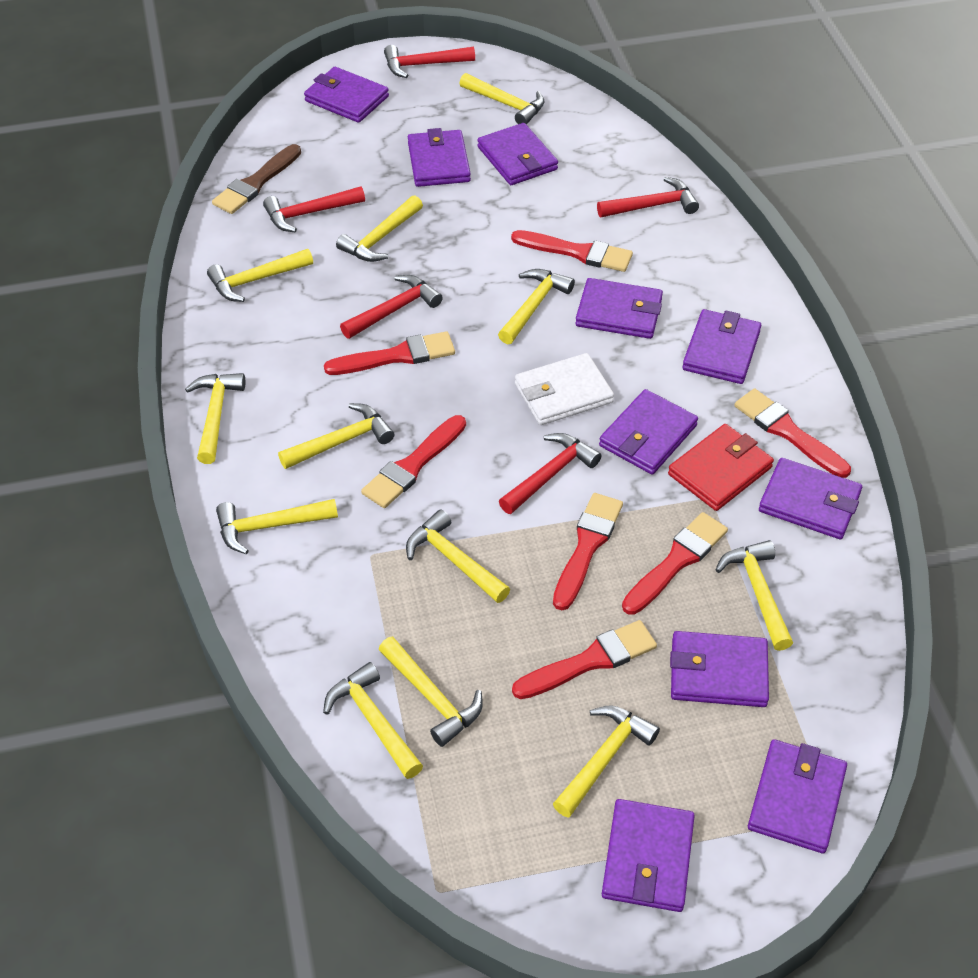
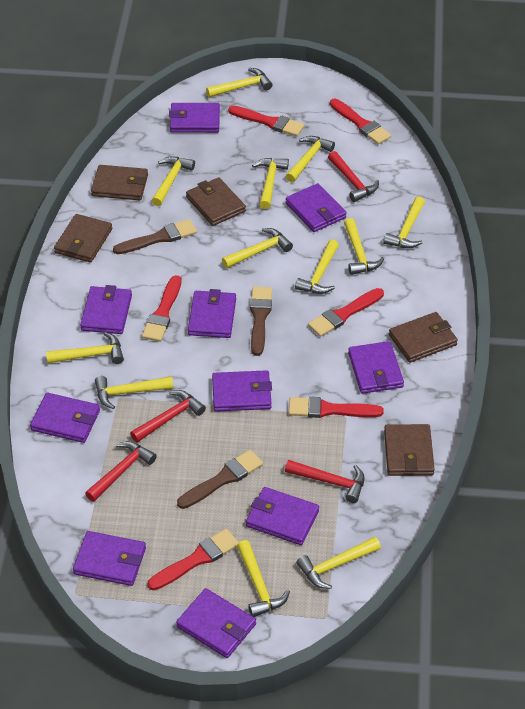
brown brush: 1 -> 3
brown wallet: 0 -> 5
red brush: 7 -> 6
red hammer: 5 -> 4
red wallet: 1 -> 0
white wallet: 1 -> 0

